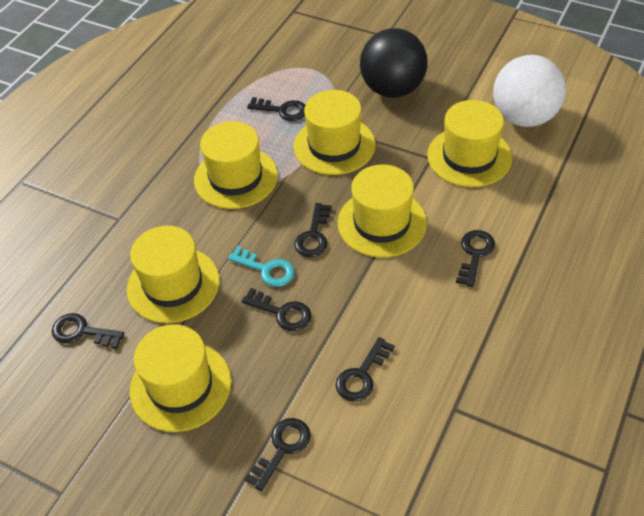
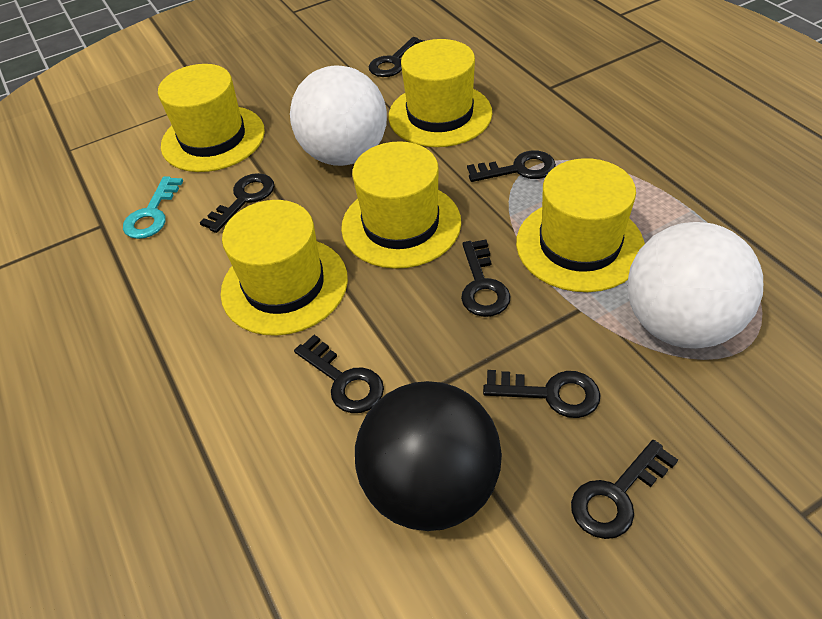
white ball: 1 -> 2
yellow hat: 6 -> 5

